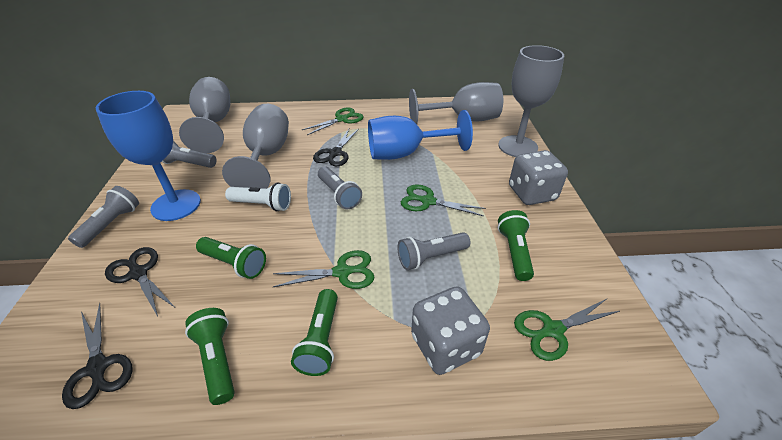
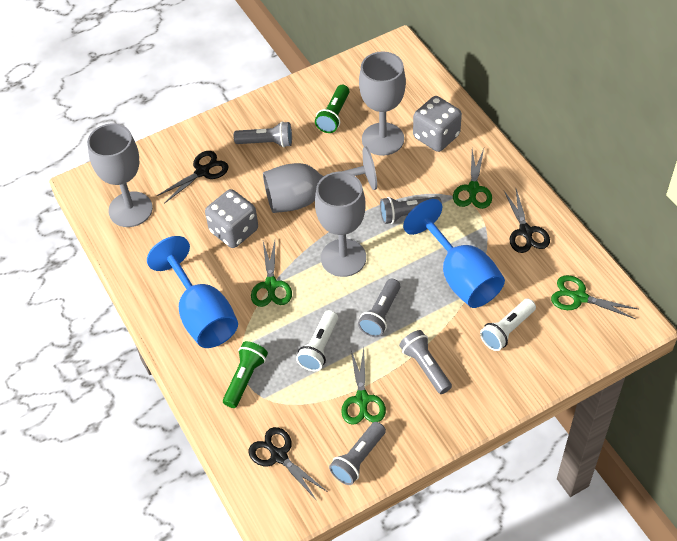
green flashlight: 4 -> 2
grey flashlight: 4 -> 5
white flashlight: 1 -> 2

